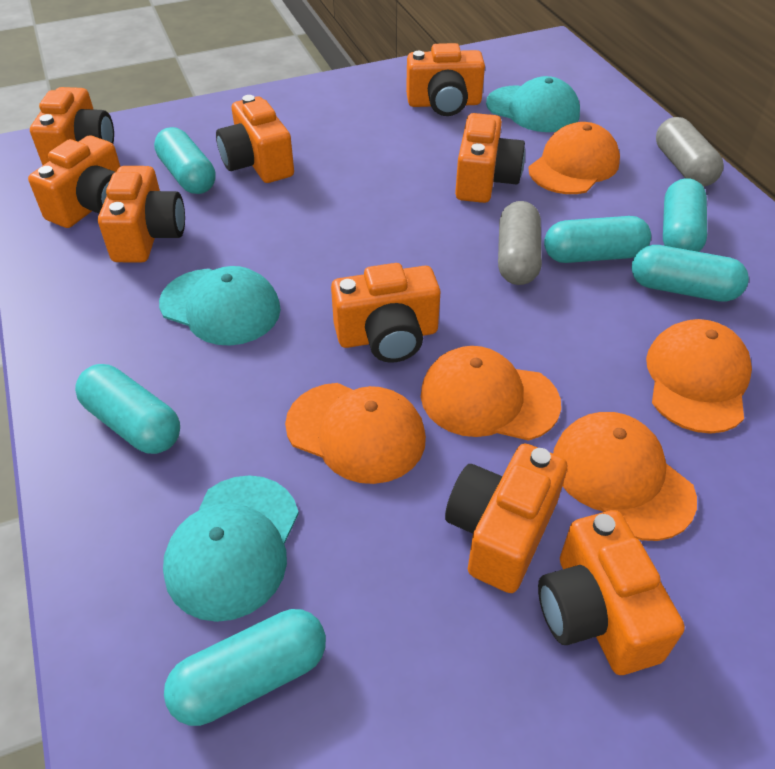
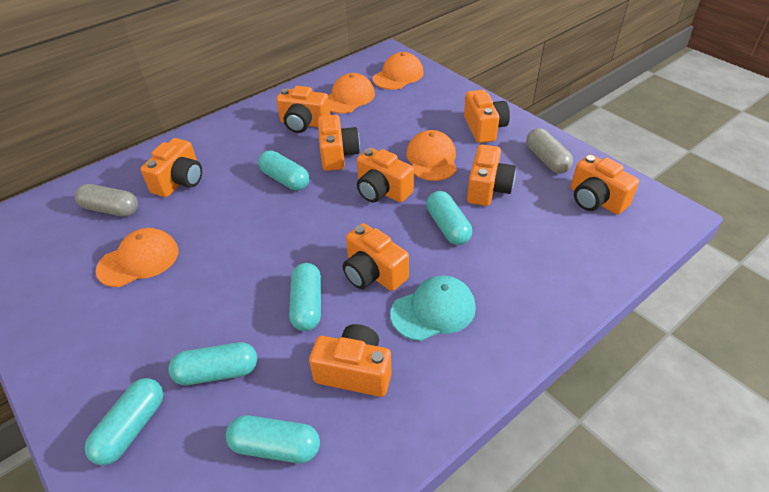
orange cap: 5 -> 4
turquoise cap: 3 -> 1

